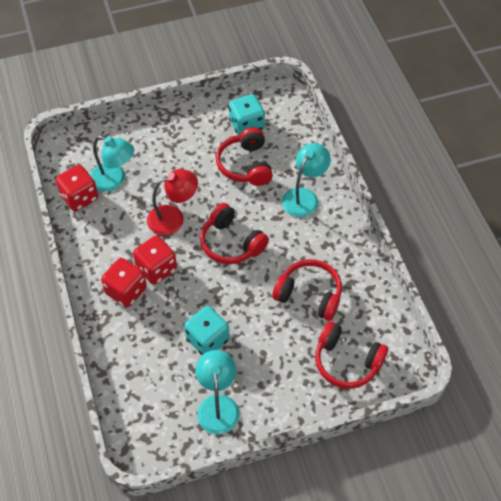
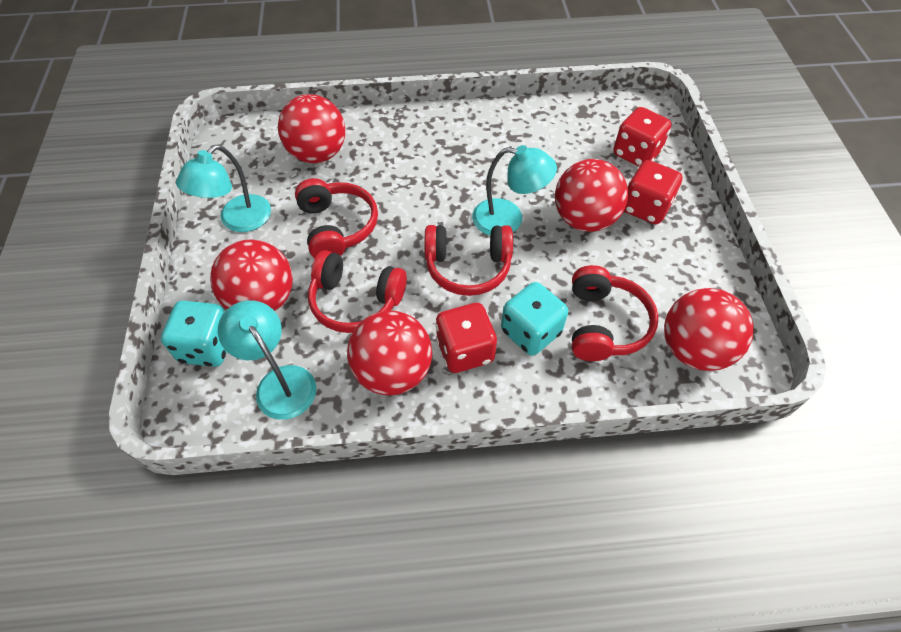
red ball: 0 -> 5
red lamp: 1 -> 0

